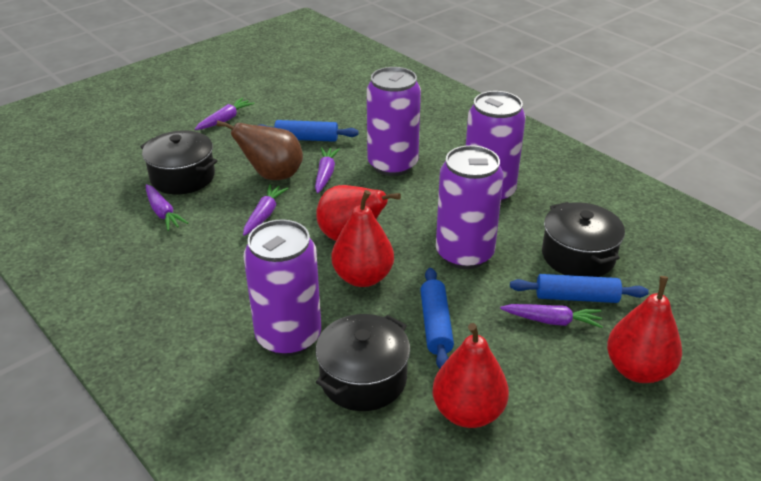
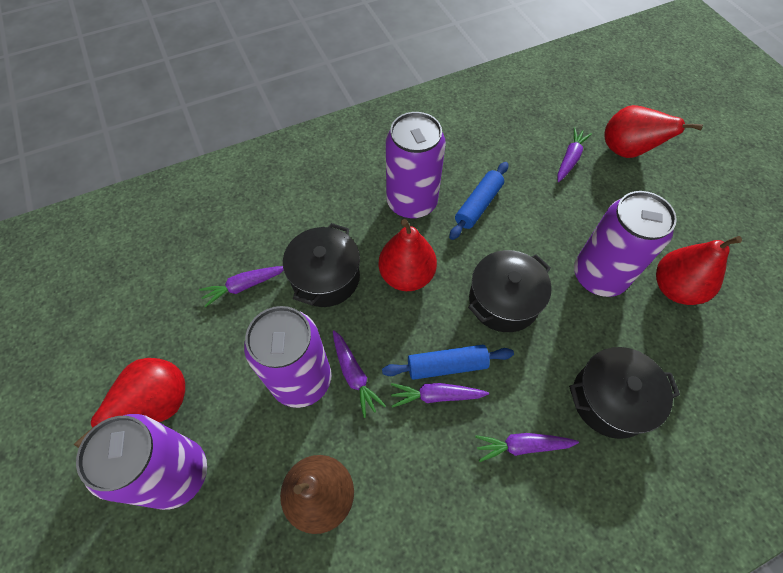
blue rolling pin: 3 -> 2

